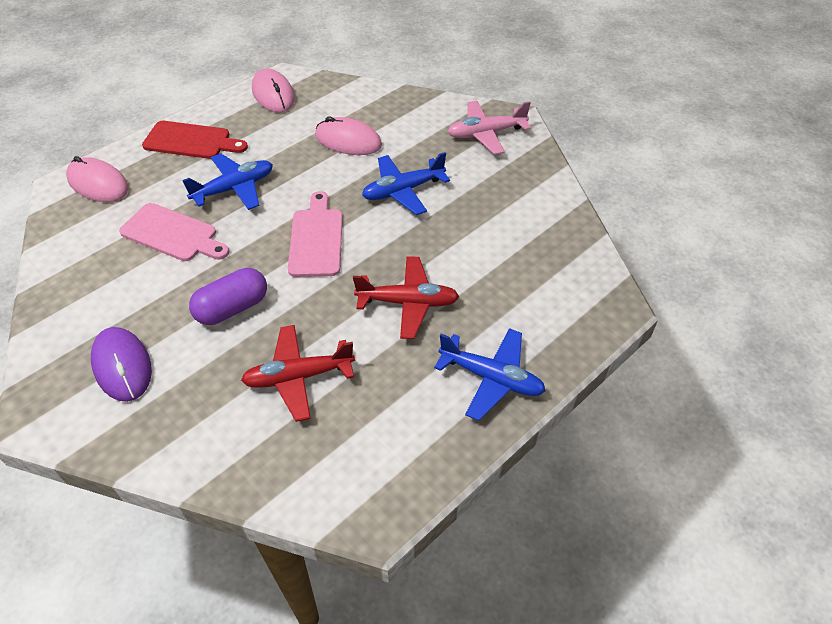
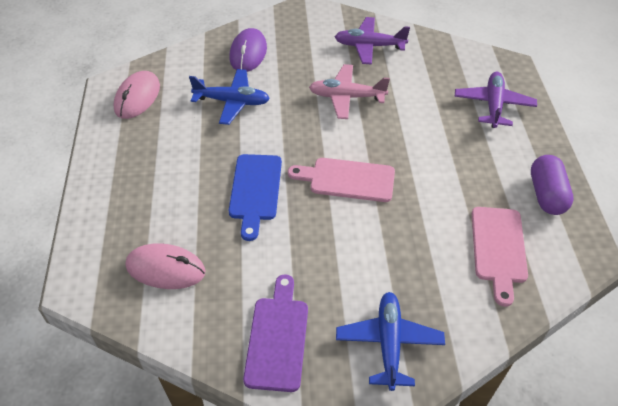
blue cutting board: 0 -> 1
blue plane: 3 -> 2
pink mouse: 3 -> 2
purple cutting board: 0 -> 1
purple plane: 0 -> 2
red cutting board: 1 -> 0
red plane: 2 -> 0

